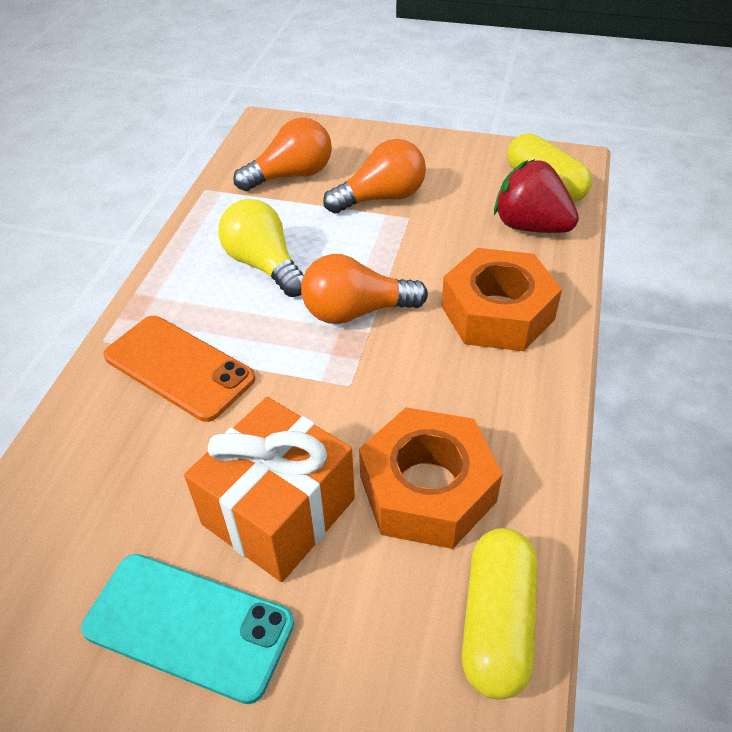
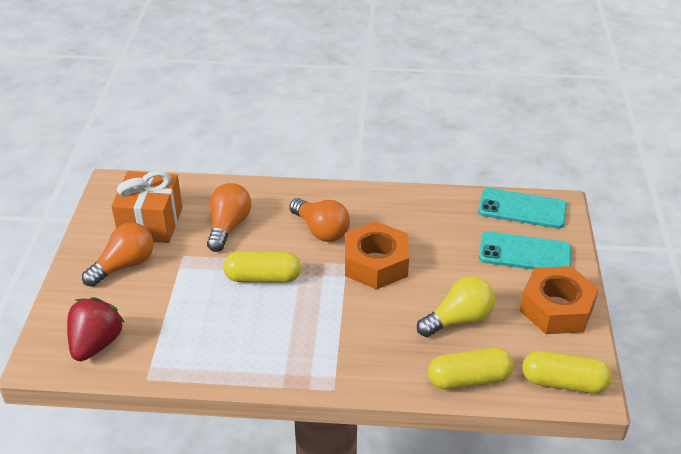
orange phone: 1 -> 0
turquoise phone: 1 -> 2
yellow capsule: 2 -> 3

